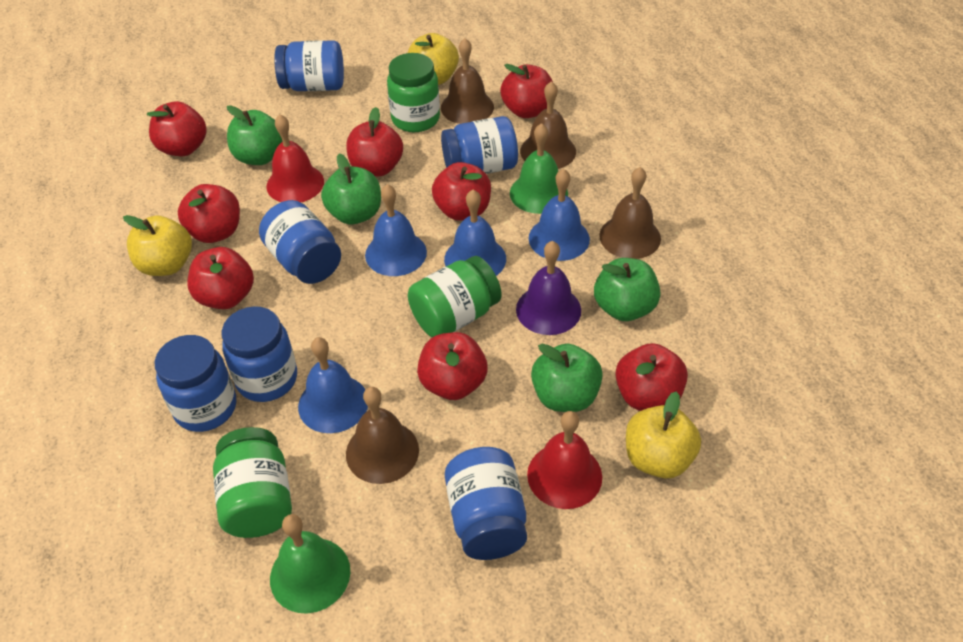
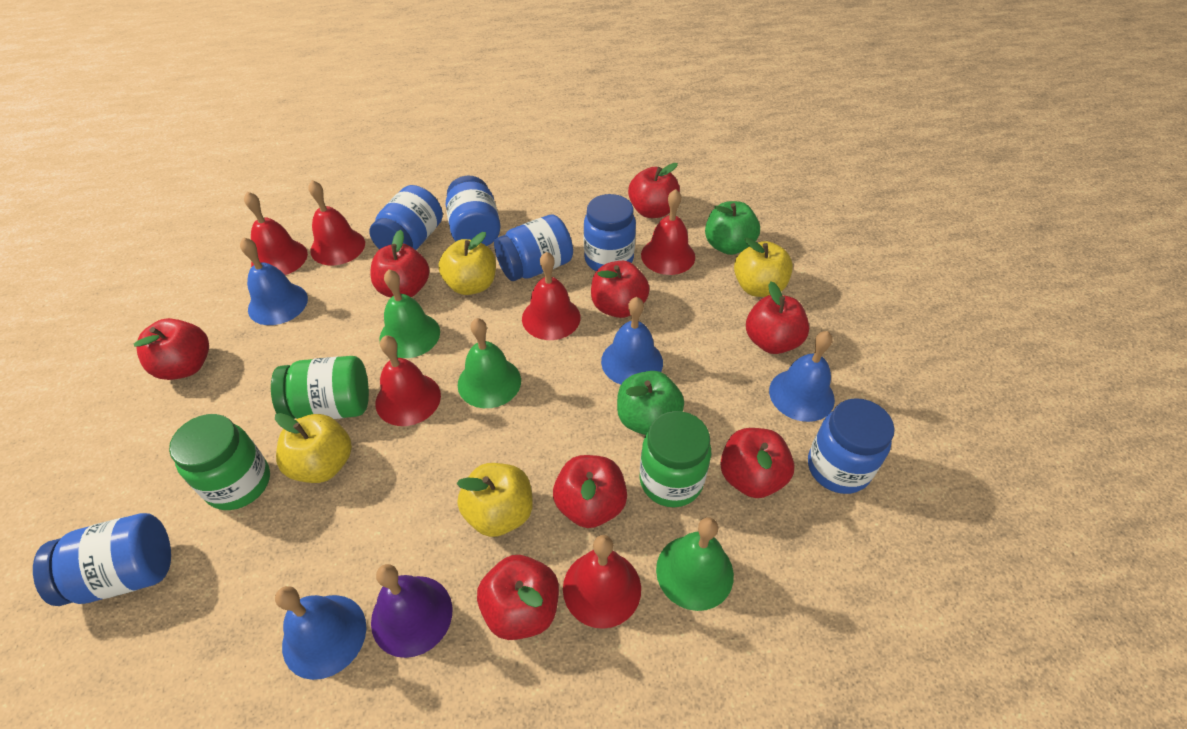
brown bell: 4 -> 0
green apple: 4 -> 2
green bell: 2 -> 3
red bell: 2 -> 6
yellow apple: 3 -> 4

